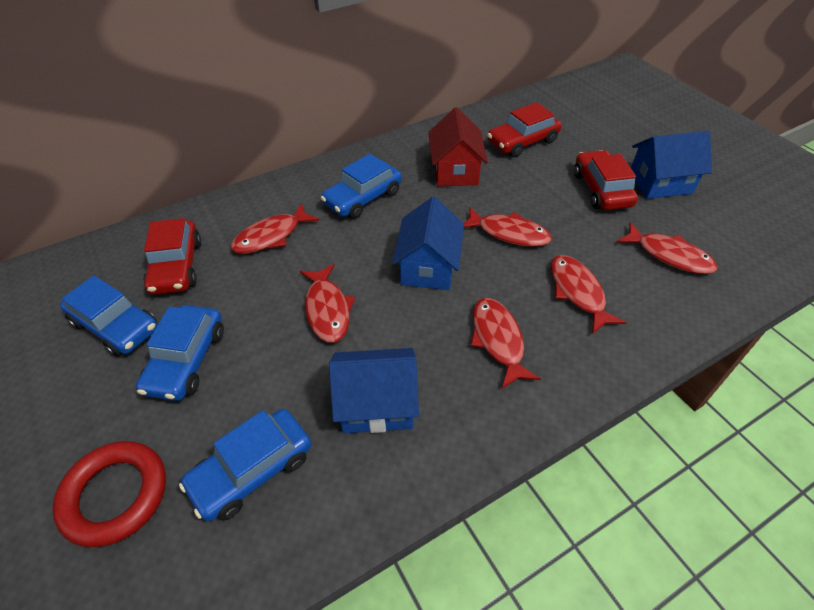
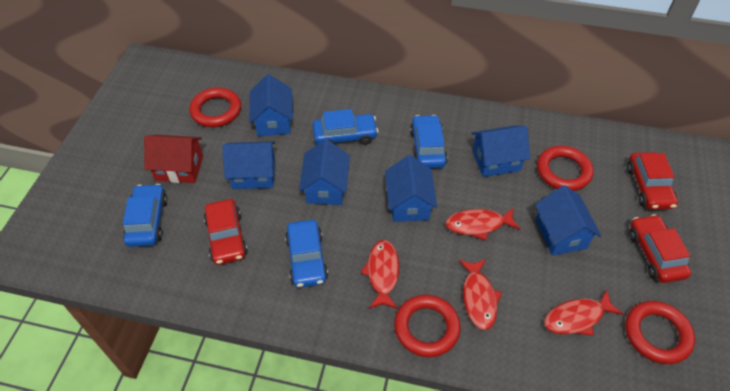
blue house: 3 -> 6
red fish: 6 -> 4
red ring: 1 -> 4

